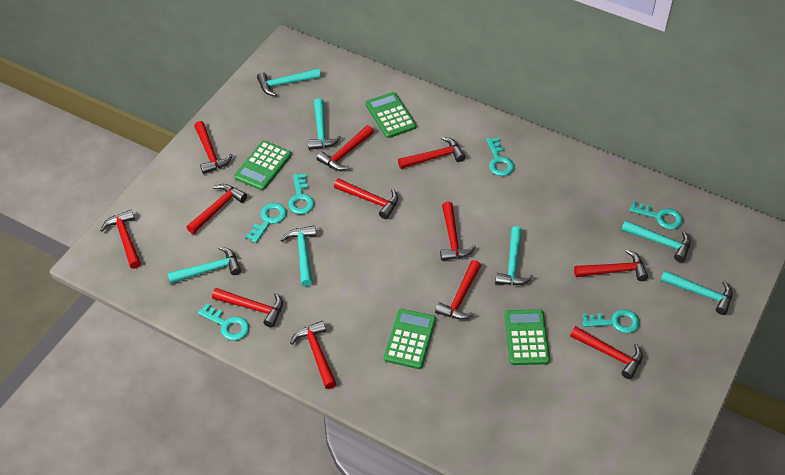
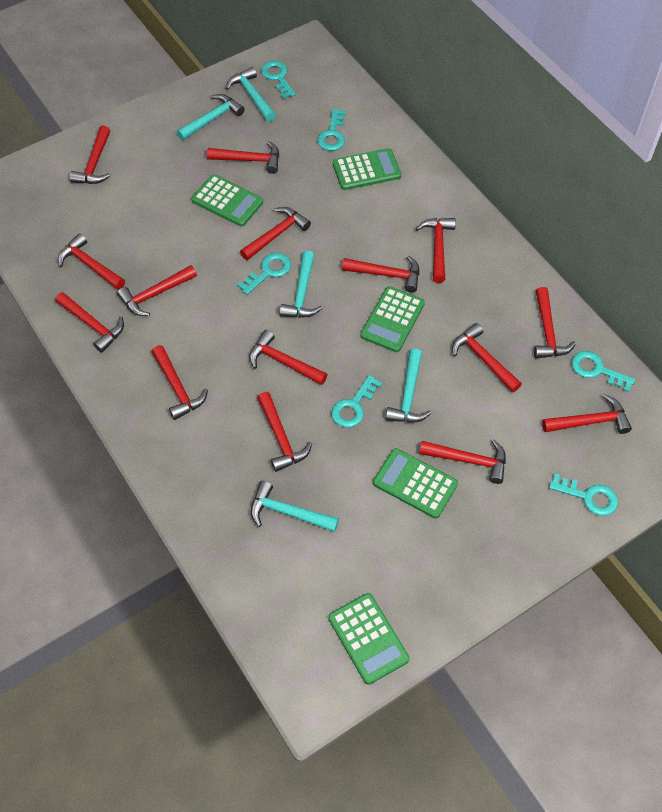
green calculator: 4 -> 5
red hammer: 12 -> 15
turquoise hammer: 7 -> 5

